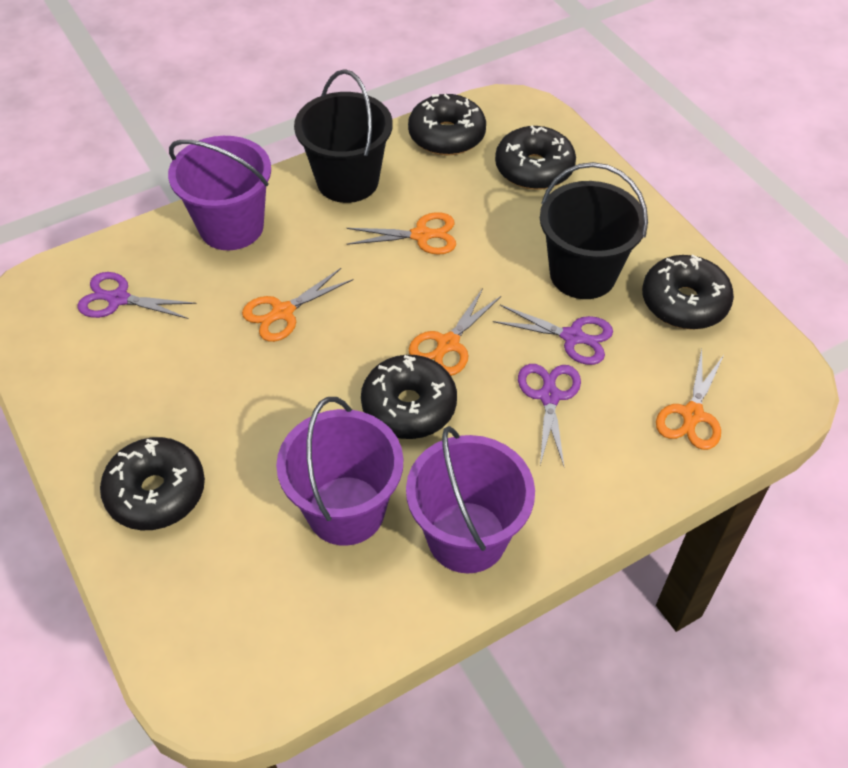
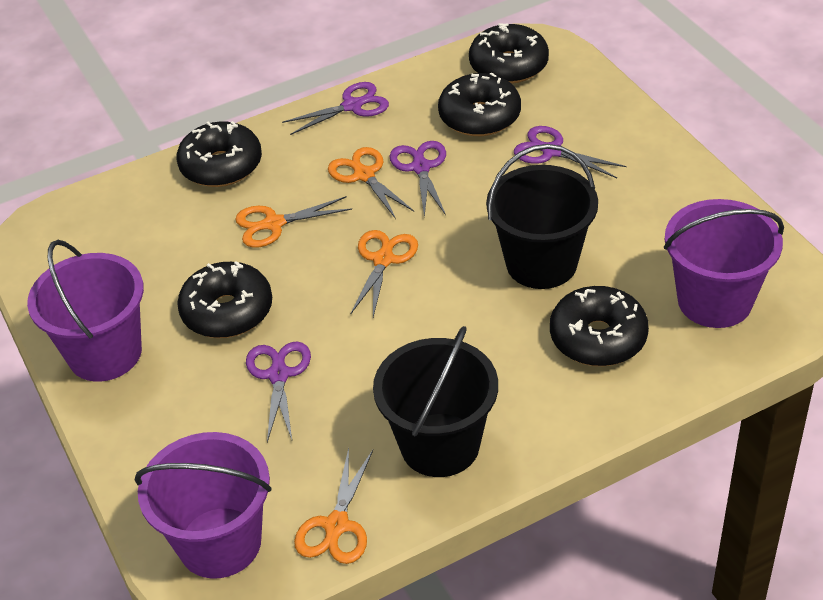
purple scissors: 3 -> 4

